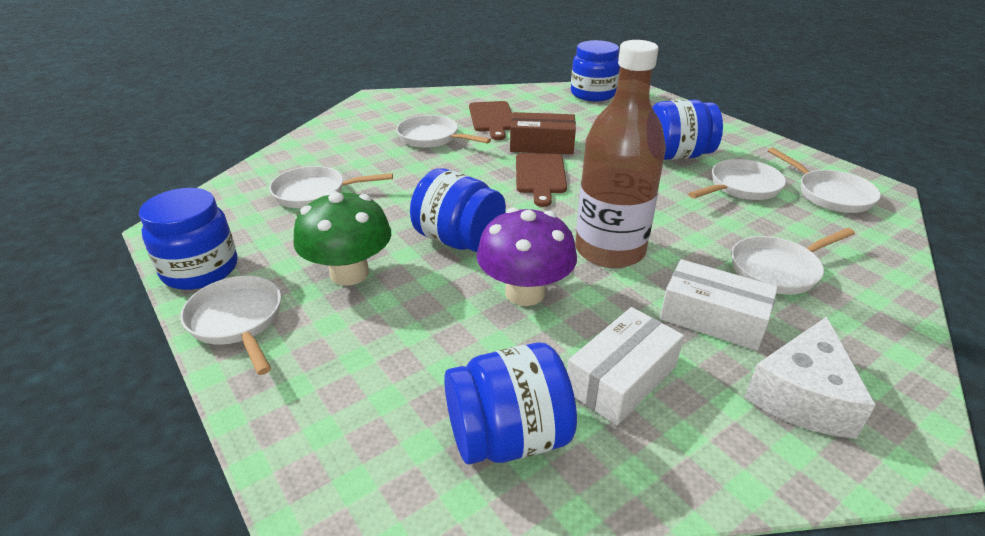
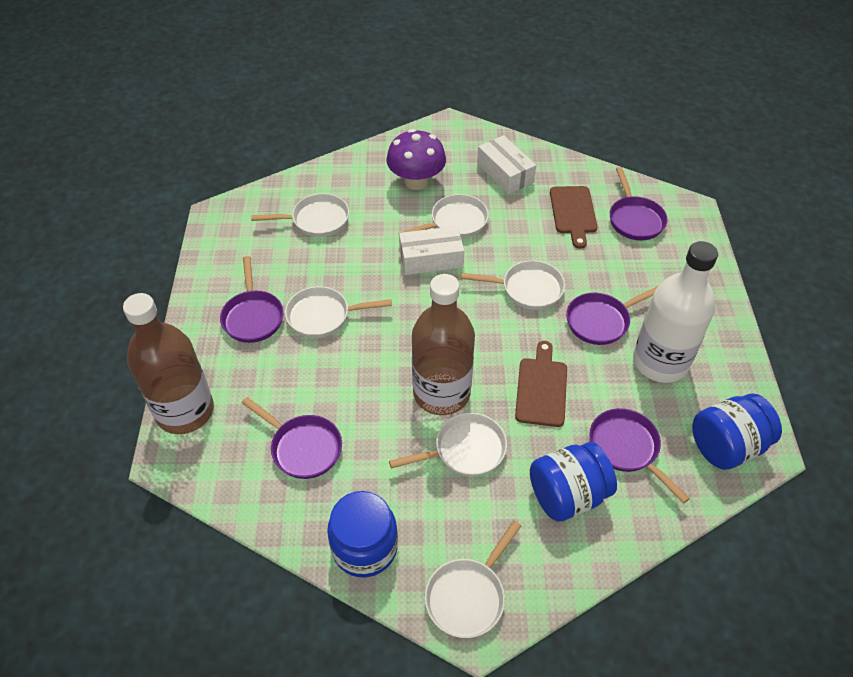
blue jar: 5 -> 3
brown bottle: 1 -> 2
brown box: 1 -> 0
green mushroom: 1 -> 0
purple pan: 0 -> 5
white bottle: 0 -> 1
white cheese: 1 -> 0

